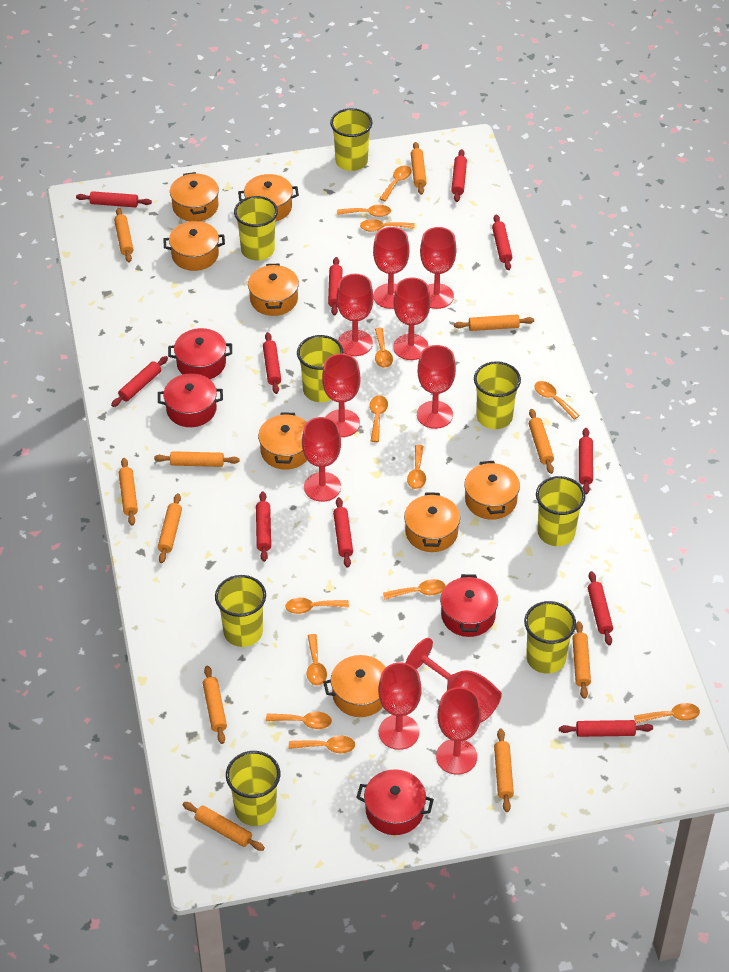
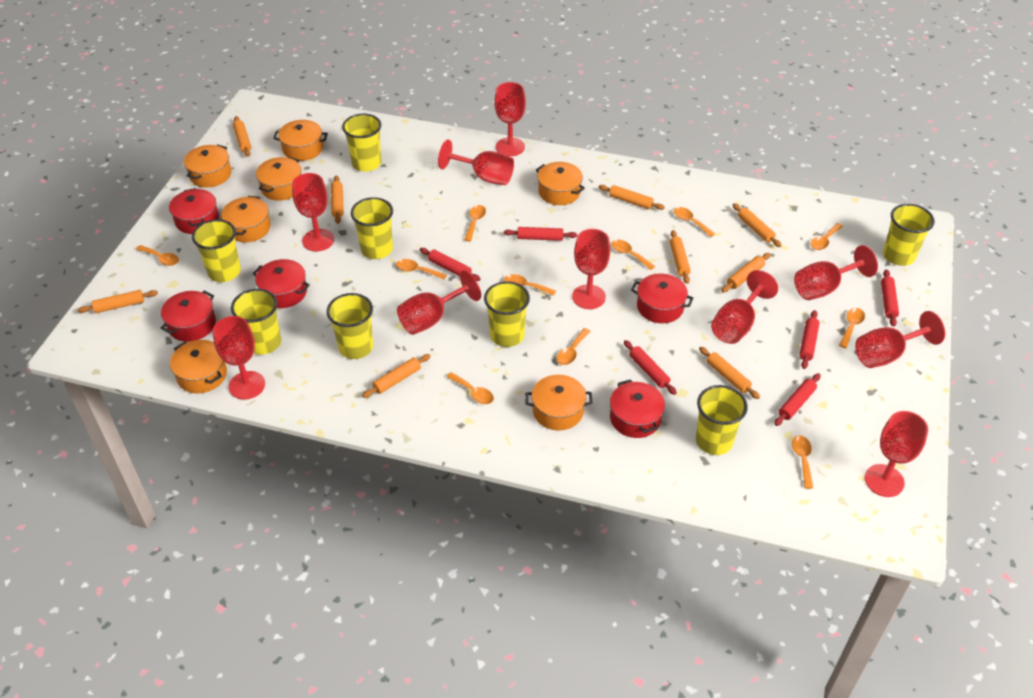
orange pot: 8 -> 7
orange rolling pin: 11 -> 9
orange spoon: 13 -> 11
red pot: 4 -> 5
red rolling pin: 11 -> 6

